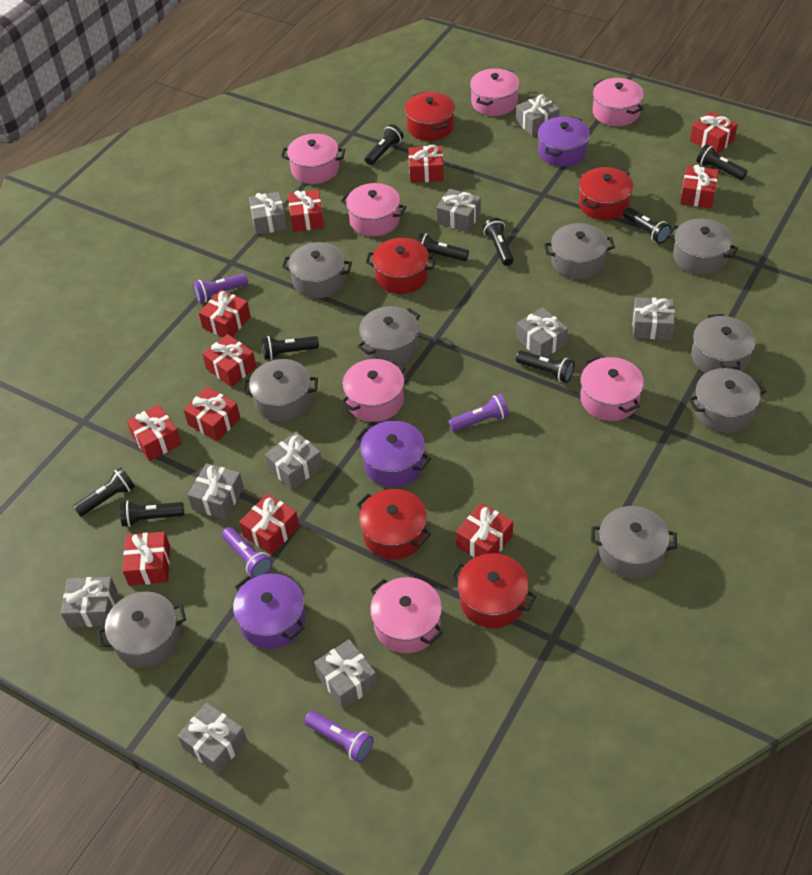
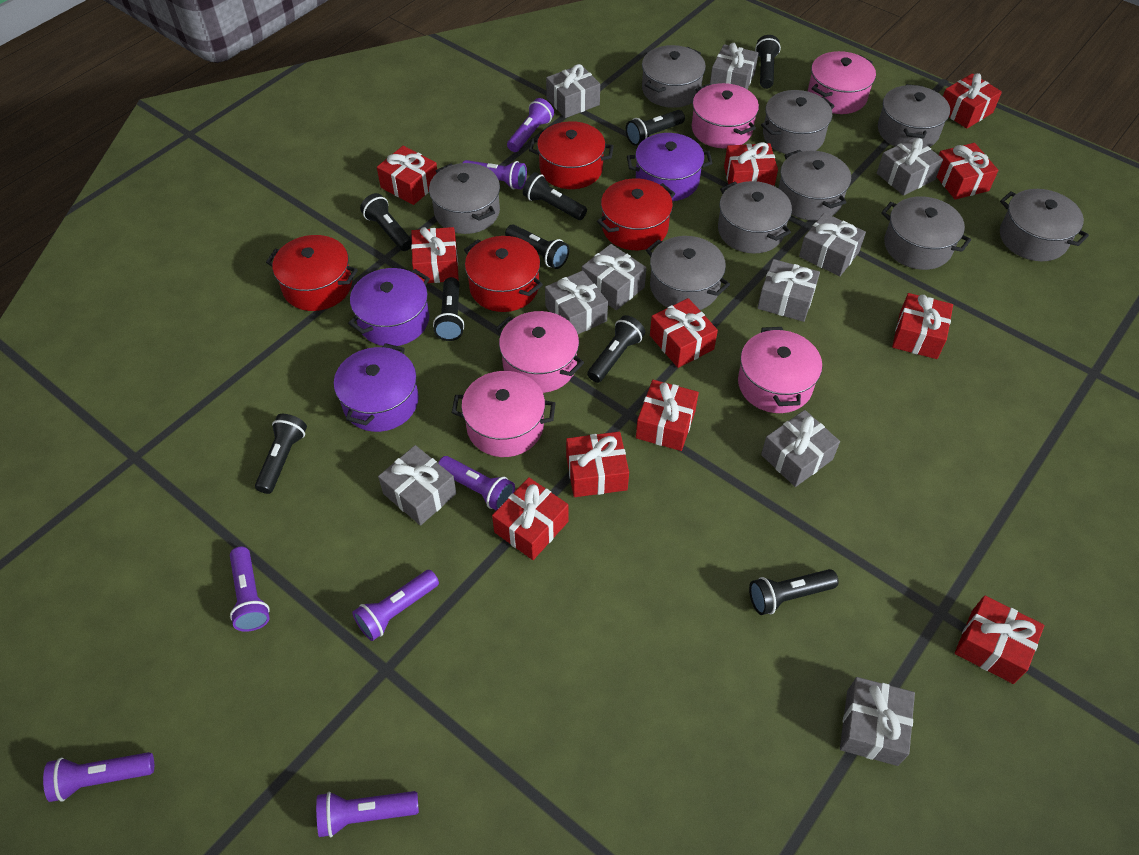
pink pot: 7 -> 5
purple flashlight: 4 -> 7
red pot: 5 -> 4

